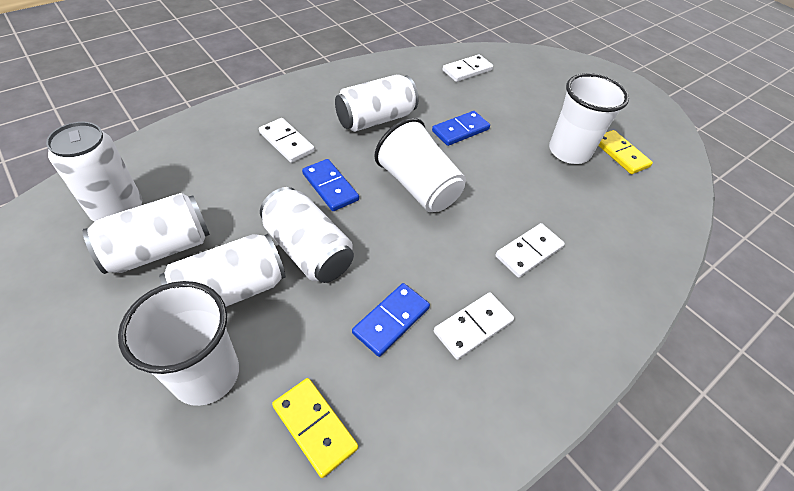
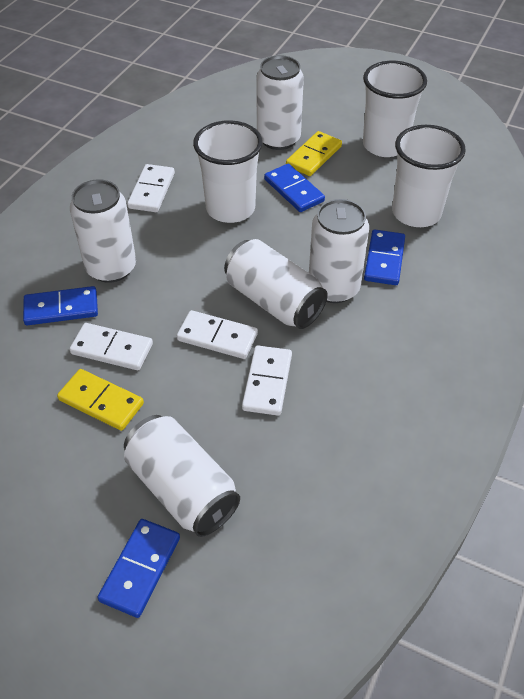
blue domino: 3 -> 4

